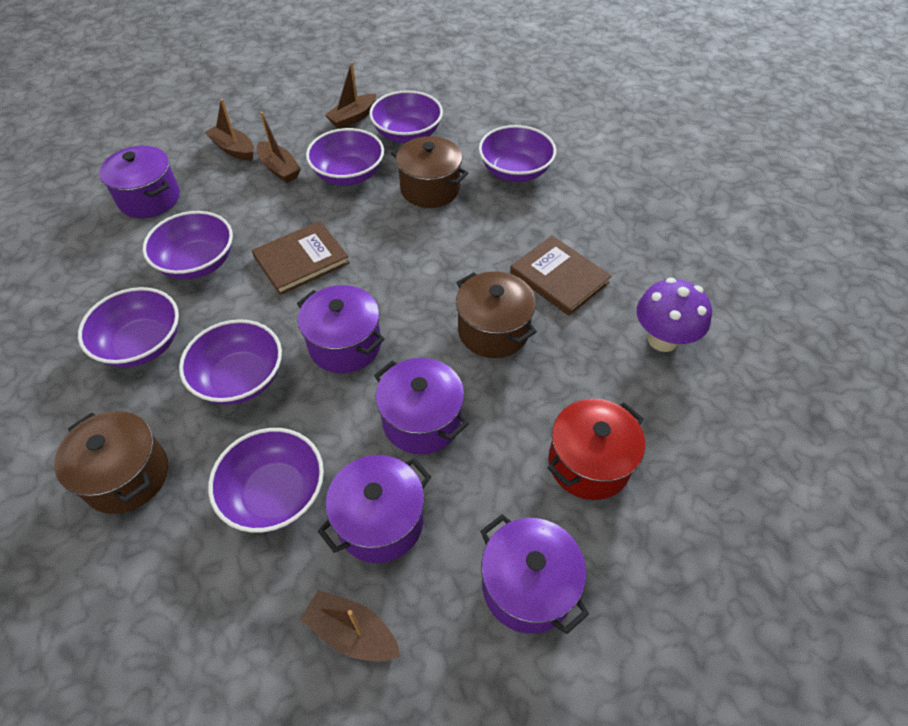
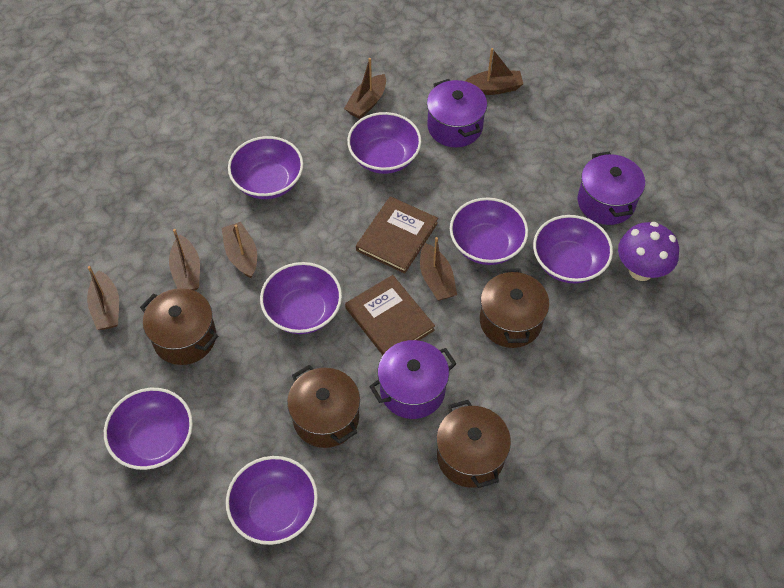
brown boat: 4 -> 6
brown pot: 3 -> 4
purple pot: 5 -> 3
red pot: 1 -> 0

